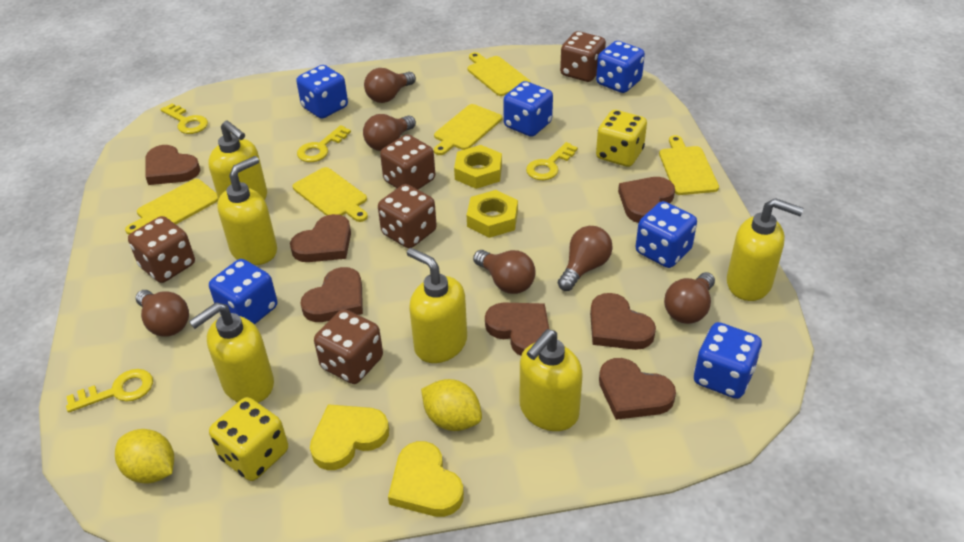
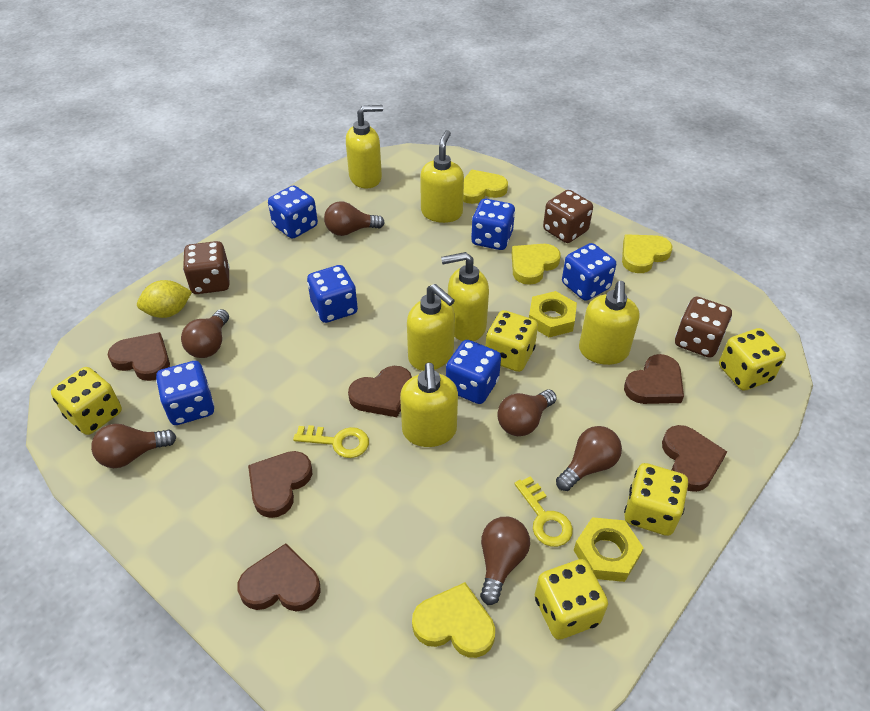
brown dice: 5 -> 3
brown heart: 7 -> 6
yellow cutting board: 5 -> 0
yellow dice: 2 -> 5
yellow heart: 2 -> 4
yellow key: 4 -> 2
yellow lemon: 2 -> 1

